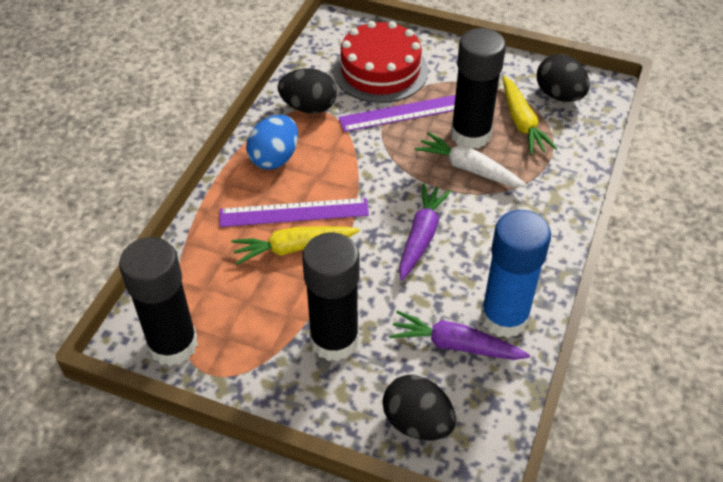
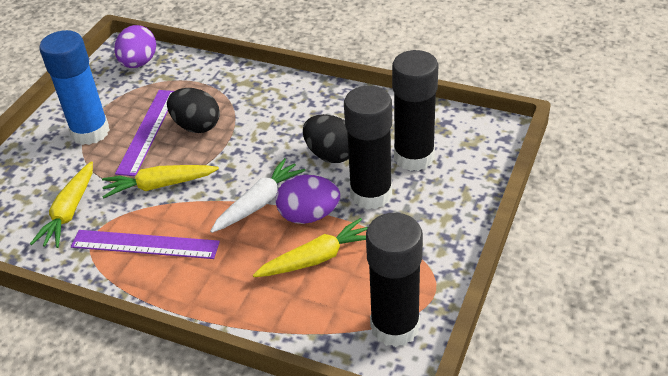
black egg: 3 -> 2
blue egg: 1 -> 0
purple carrot: 2 -> 0
purple egg: 0 -> 2
red cake: 1 -> 0
yellow carrot: 2 -> 3

